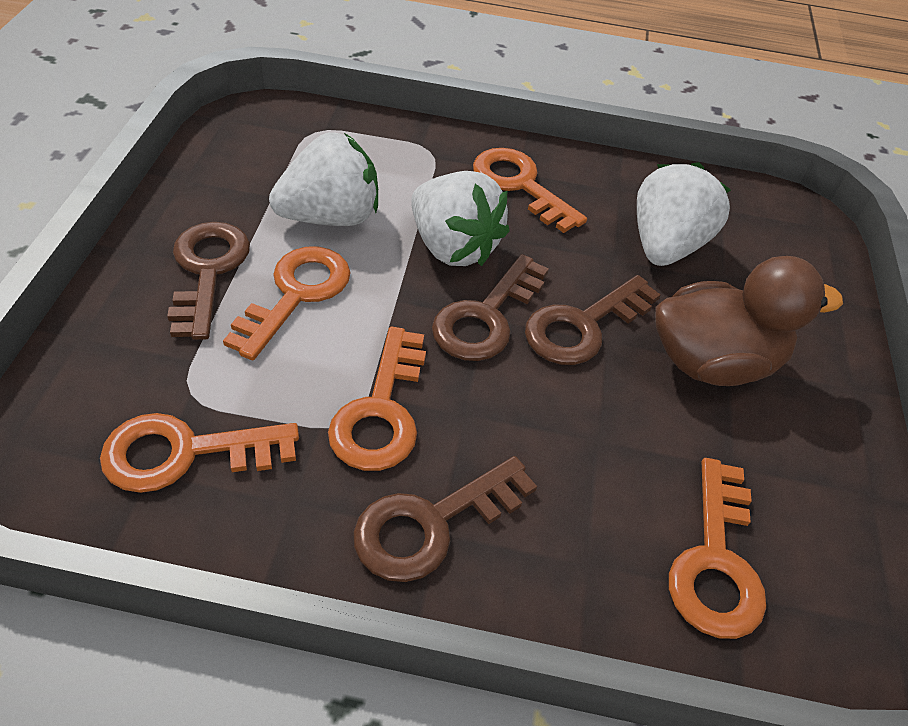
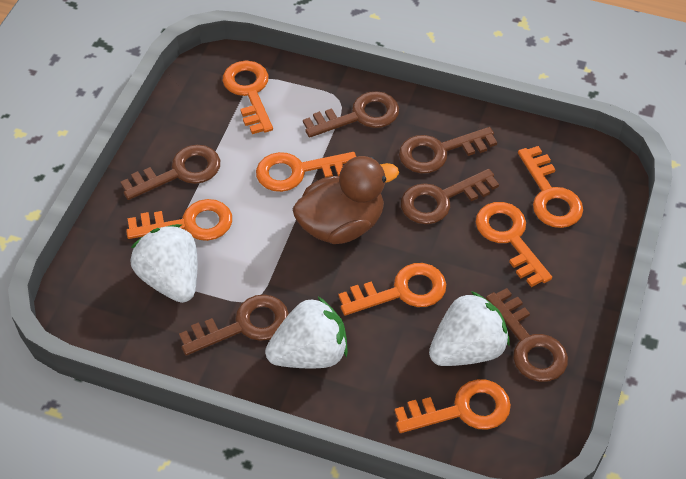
brown key: 4 -> 6
orange key: 5 -> 7

